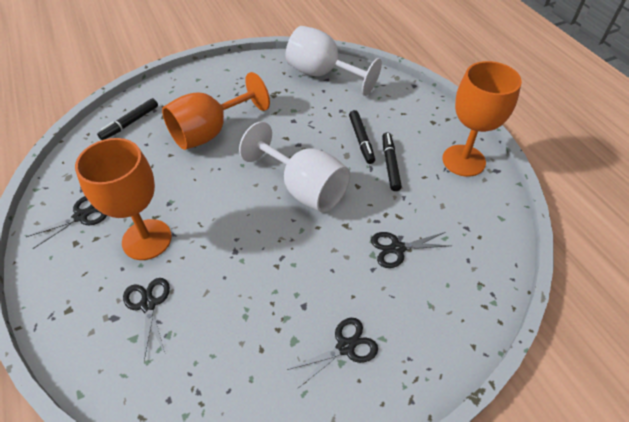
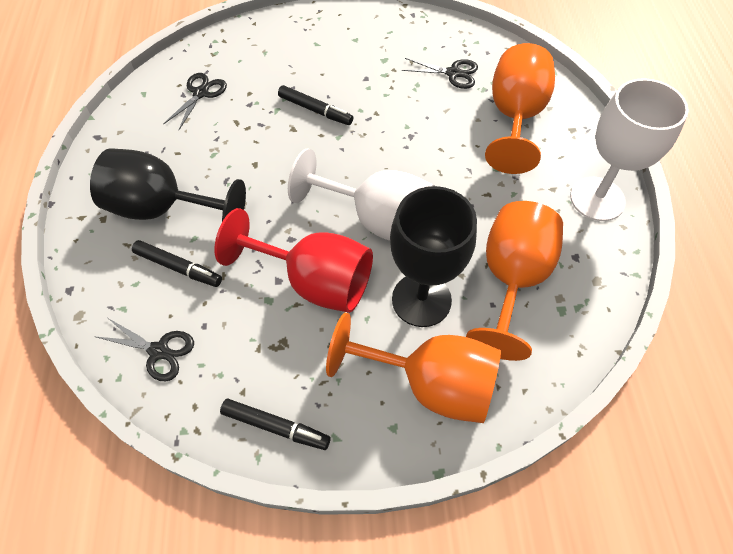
black goblet: 0 -> 2
black scissors: 4 -> 3
red goblet: 0 -> 1

